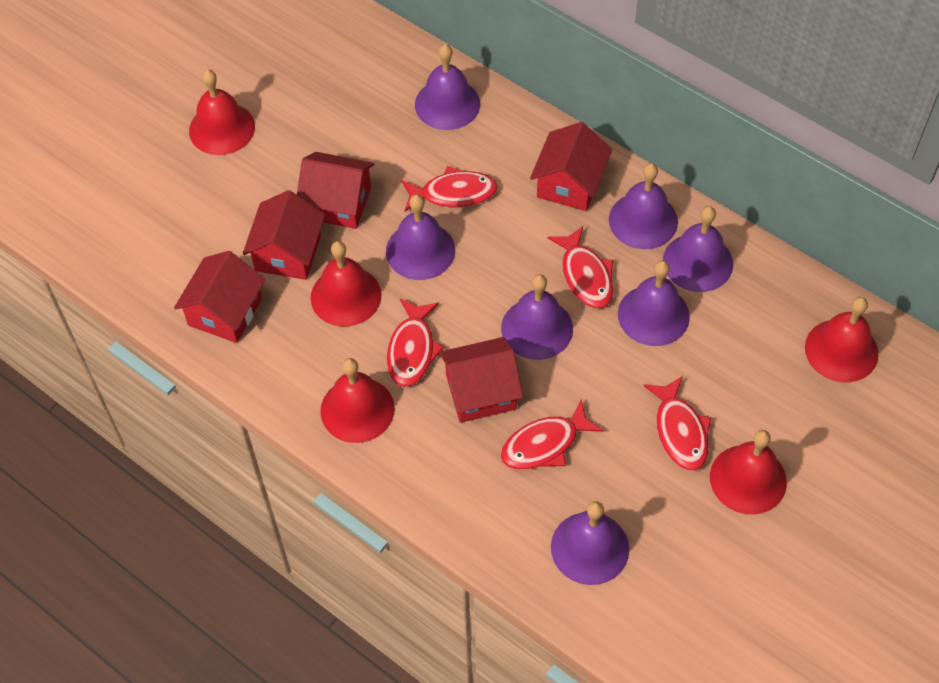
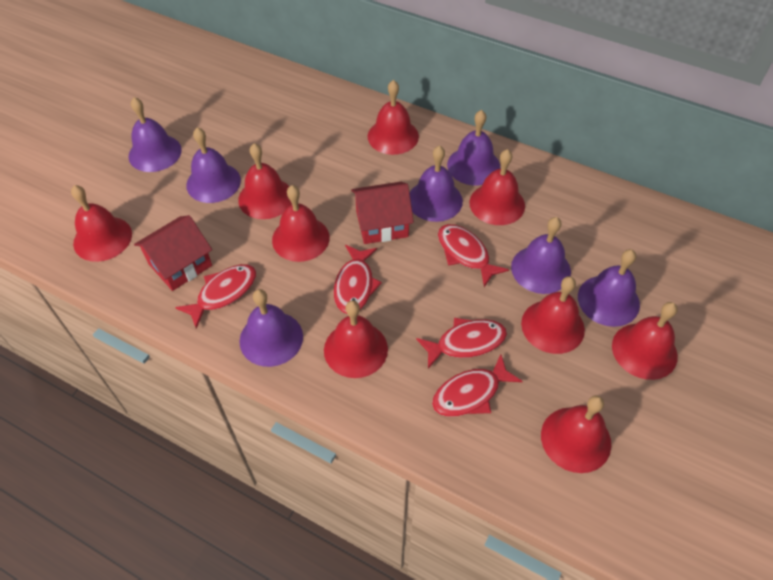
red bell: 5 -> 9
red house: 5 -> 2

